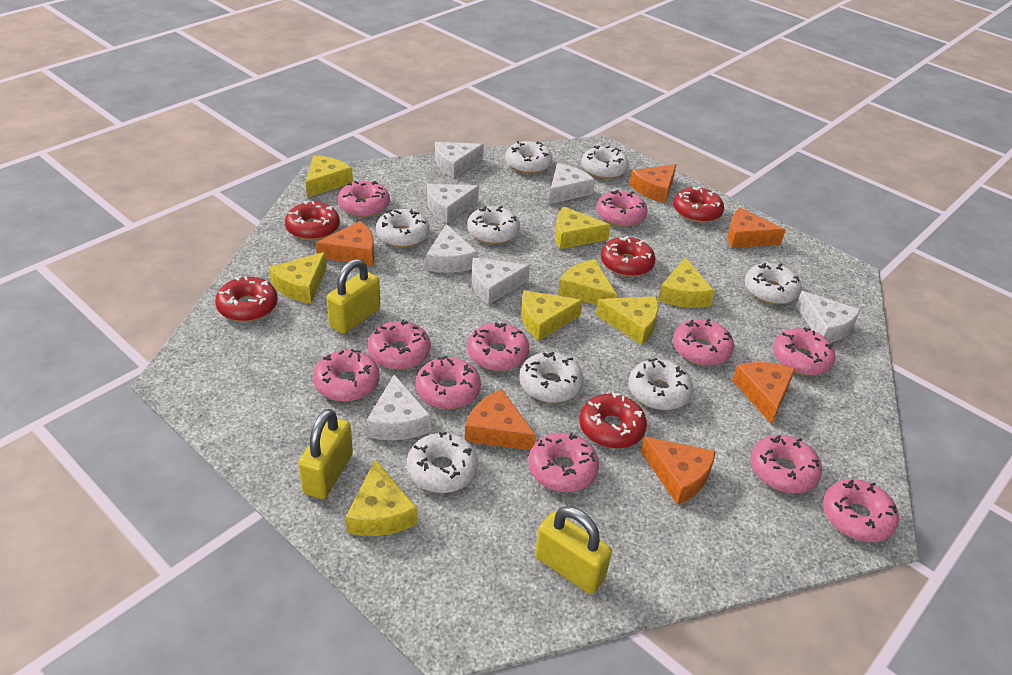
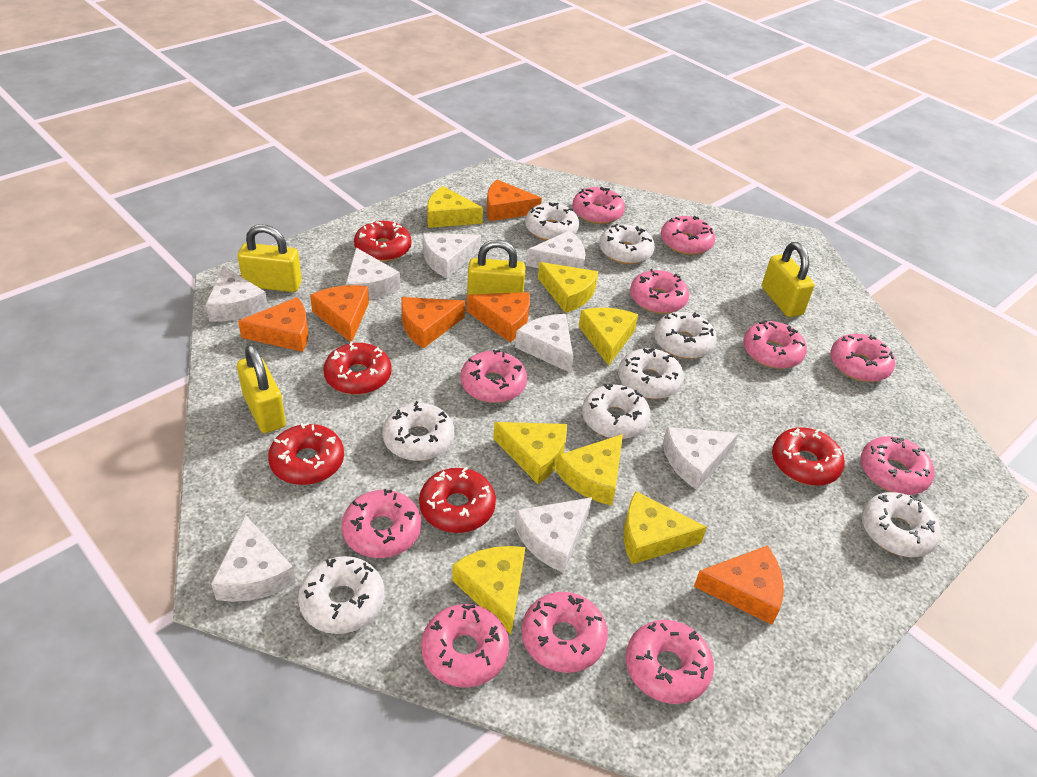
white cheese: 7 -> 8
yellow cheese: 8 -> 7
yellow padlock: 3 -> 4

